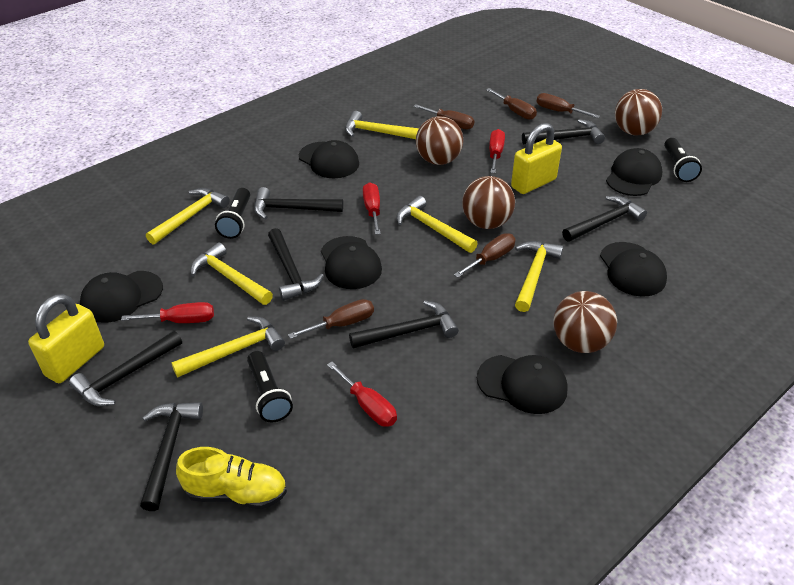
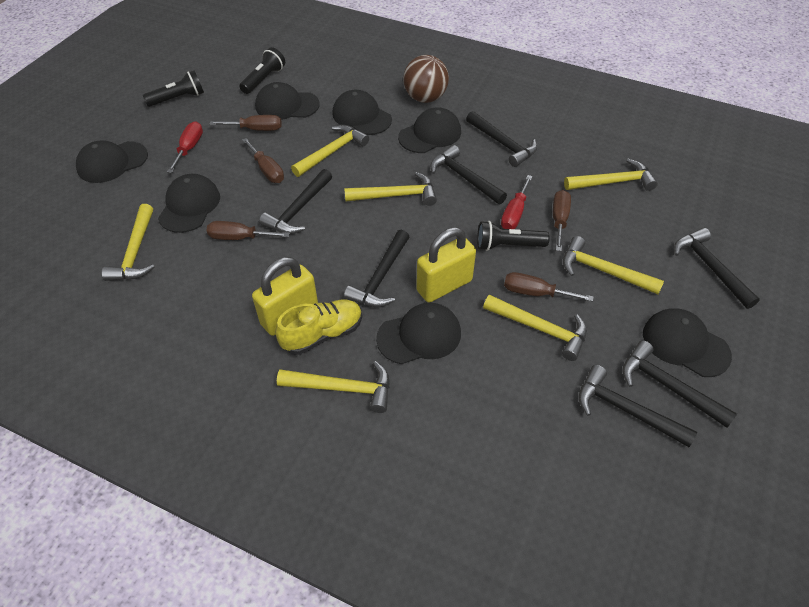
black cap: 6 -> 7
brown ball: 4 -> 1
red screwdriver: 4 -> 2
yellow hammer: 6 -> 7

